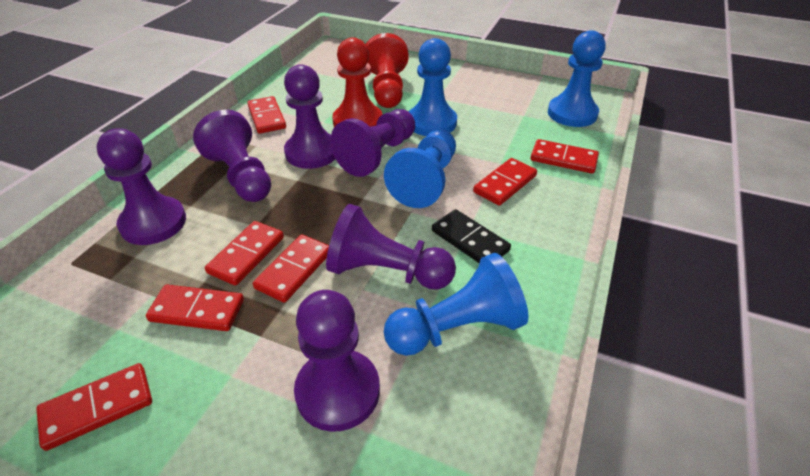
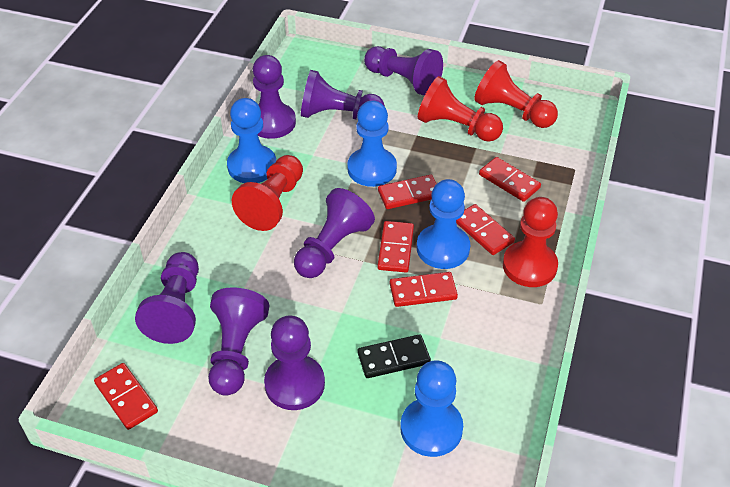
purple pawn: 6 -> 7
red domino: 7 -> 6
red pawn: 2 -> 4

